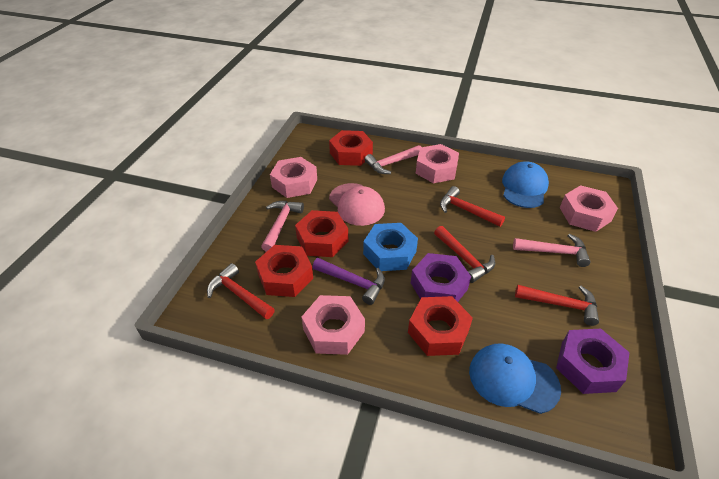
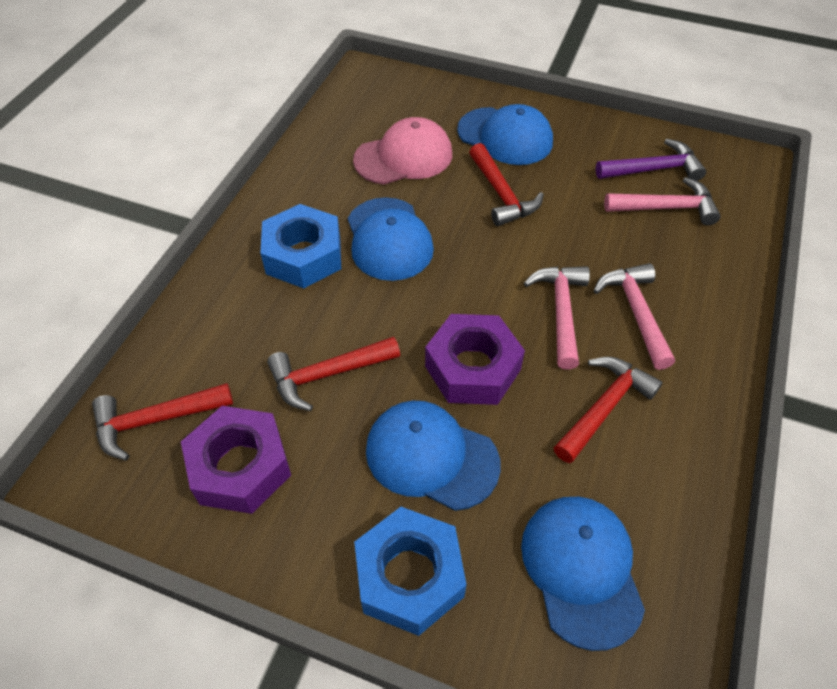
blue cap: 2 -> 4
blue nut: 1 -> 2
pink nut: 4 -> 0
red nut: 4 -> 0

